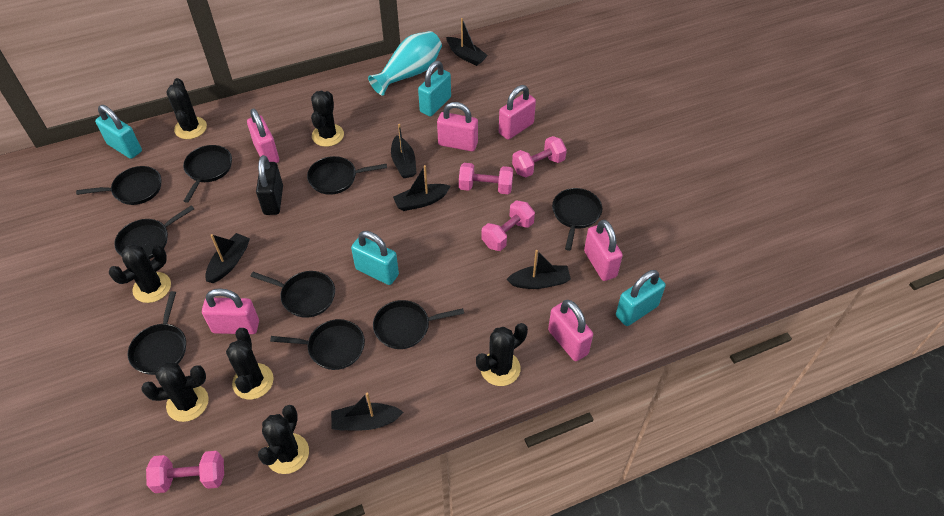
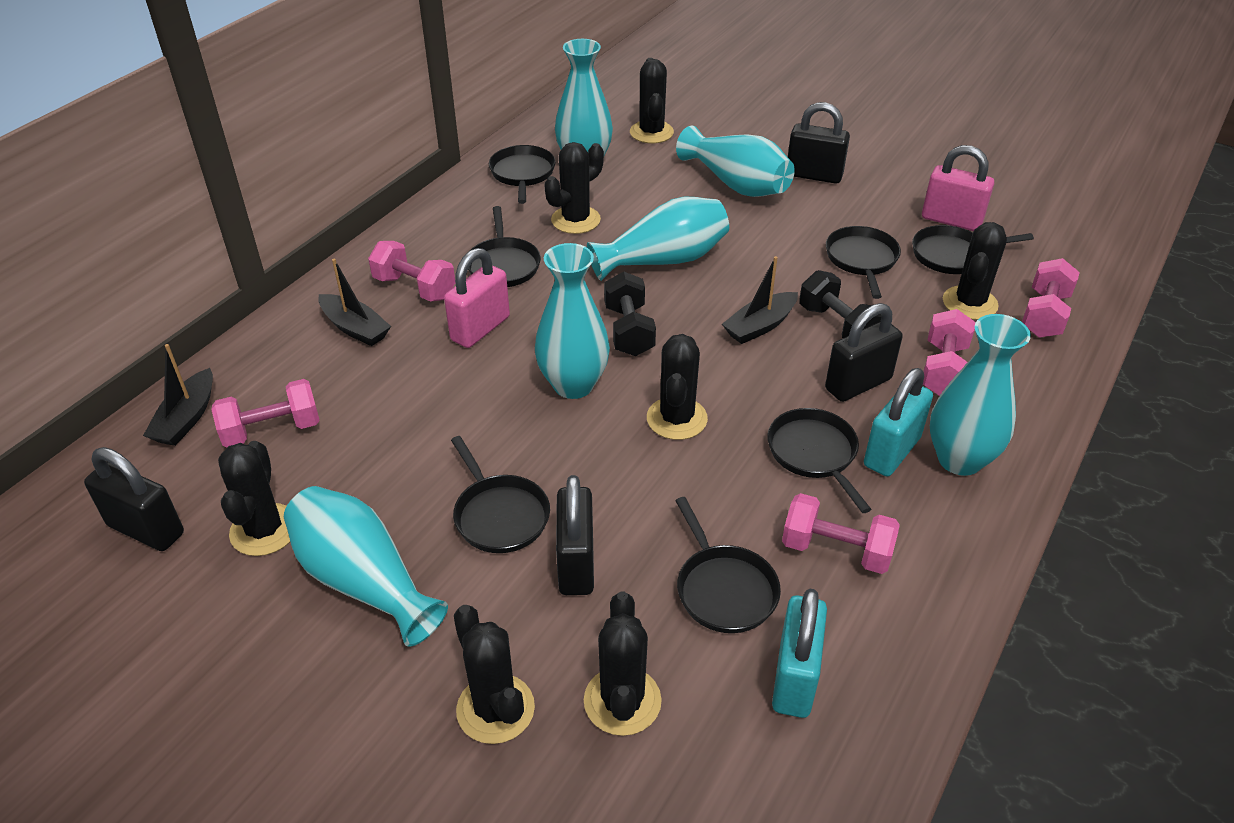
black boat: 6 -> 3
black dumbbell: 0 -> 2
black padlock: 1 -> 4
black pan: 9 -> 7
pink dumbbell: 4 -> 5
pink padlock: 6 -> 2
turquoise padlock: 4 -> 2
turquoise vase: 1 -> 6

